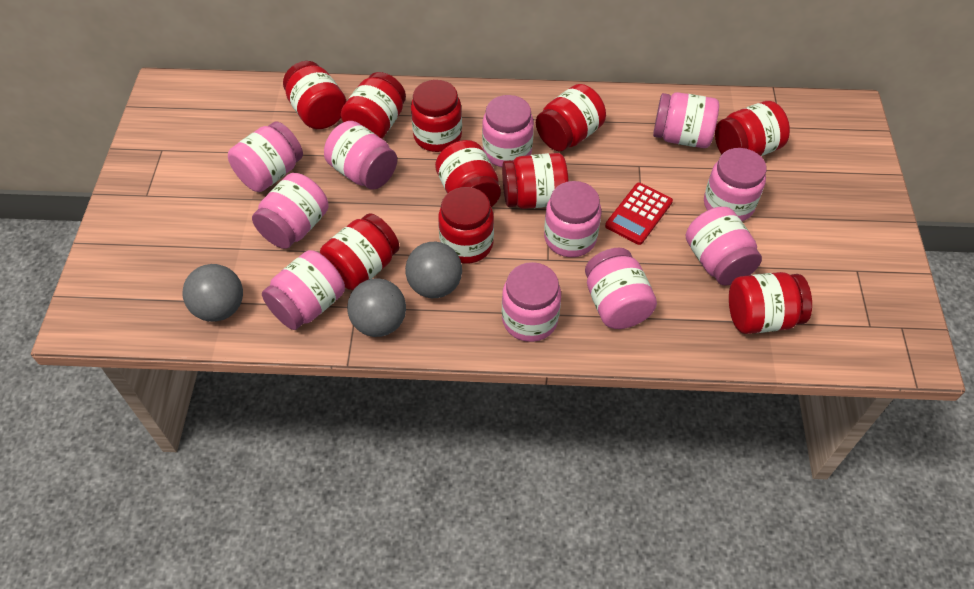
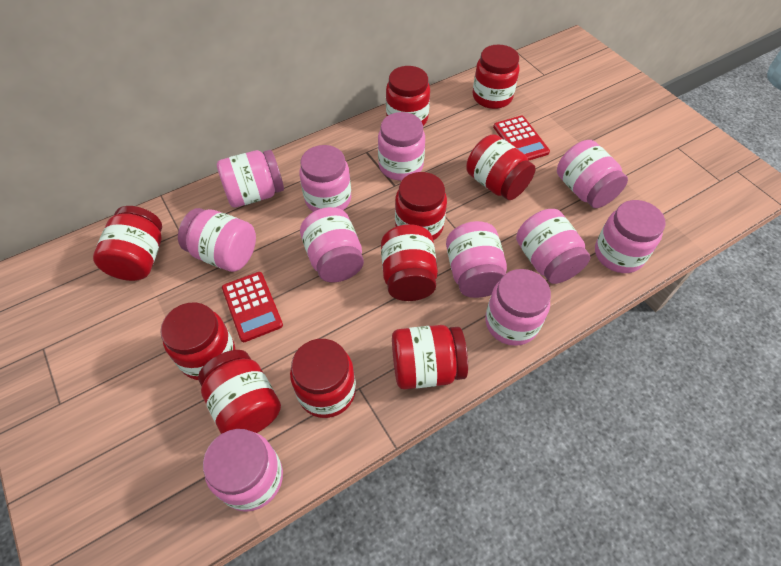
grey ball: 3 -> 0
red calculator: 1 -> 2

